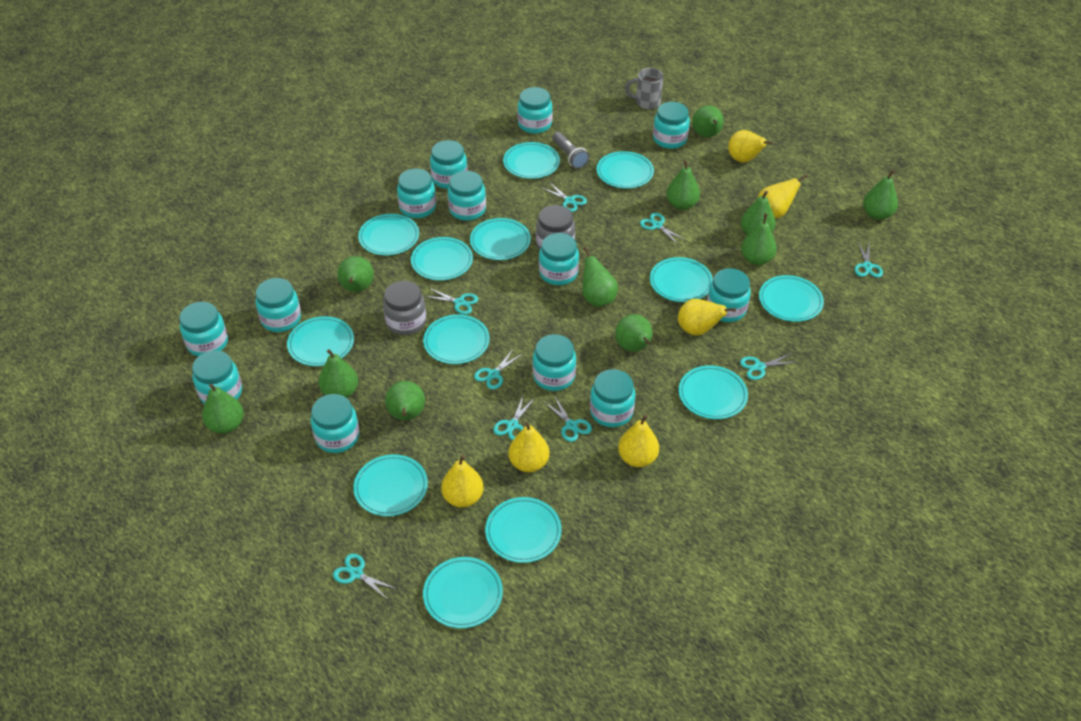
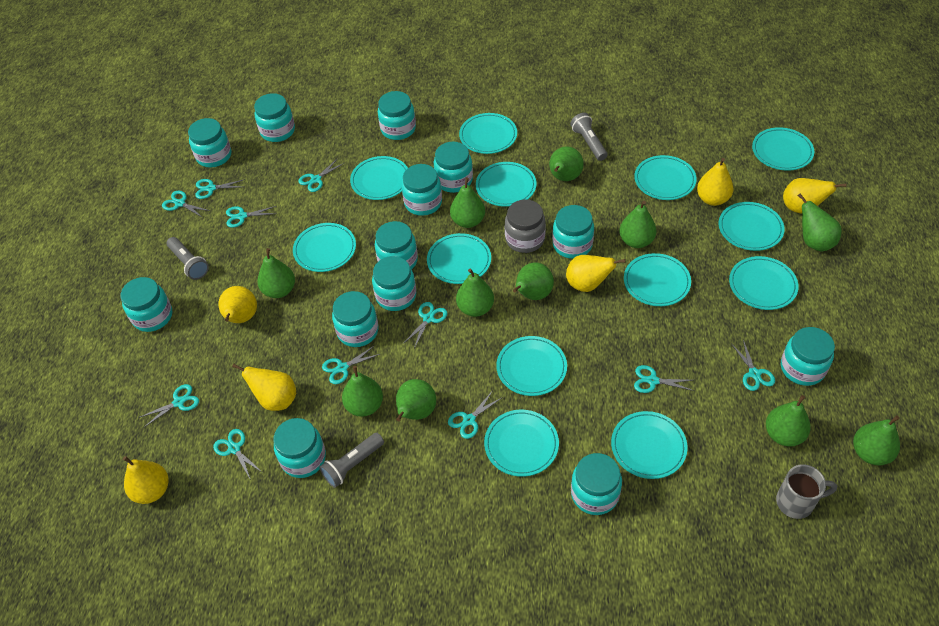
grey flashlight: 1 -> 3
grey jar: 2 -> 1
turquoise scissors: 9 -> 11

